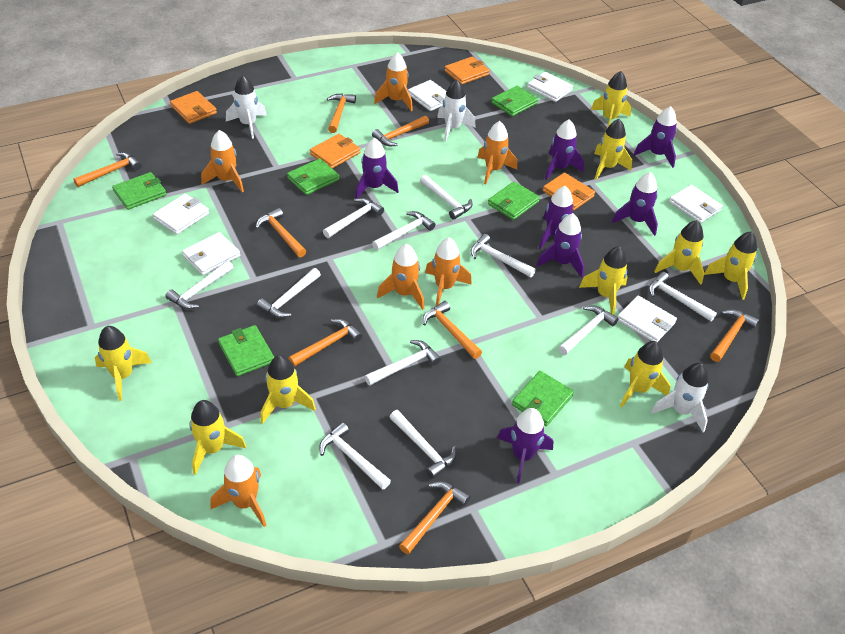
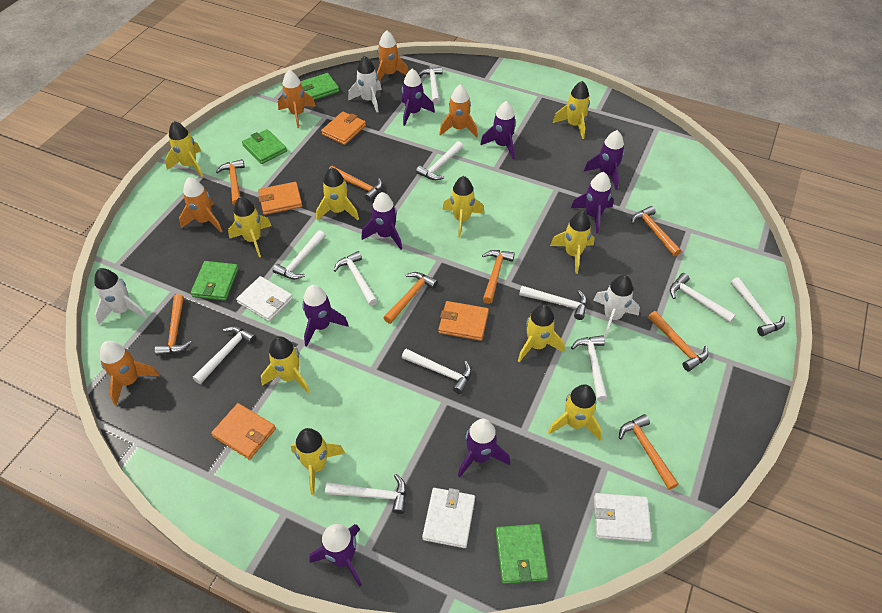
green wallet: 6 -> 4
orange rocket: 6 -> 5
purple rocket: 7 -> 8
white wallet: 6 -> 3
yellow rocket: 9 -> 10

